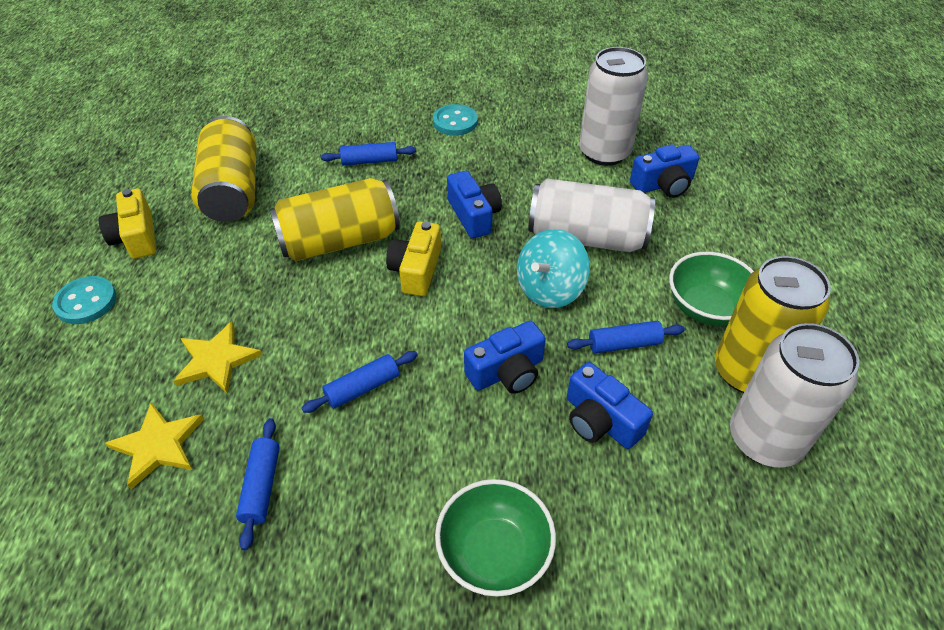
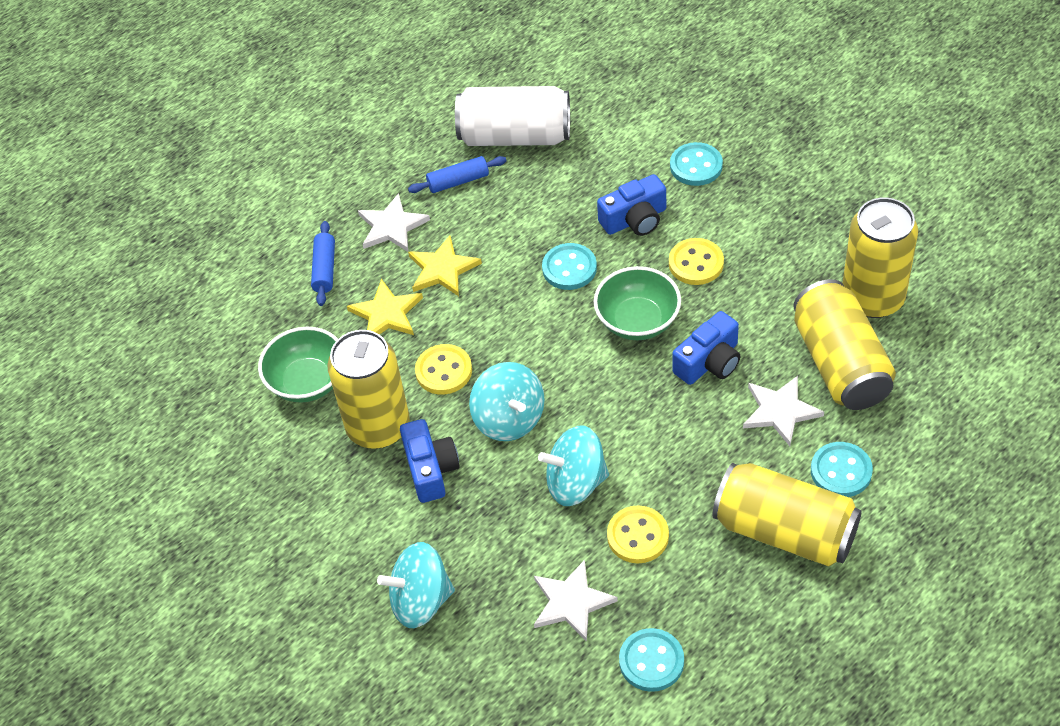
blue camera: 4 -> 3
blue rolling pin: 4 -> 2
turquoise button: 2 -> 4
turquoise spinning top: 1 -> 3
white can: 3 -> 1
white star: 0 -> 3
yellow button: 0 -> 3
yellow camera: 2 -> 0
yellow can: 3 -> 4

